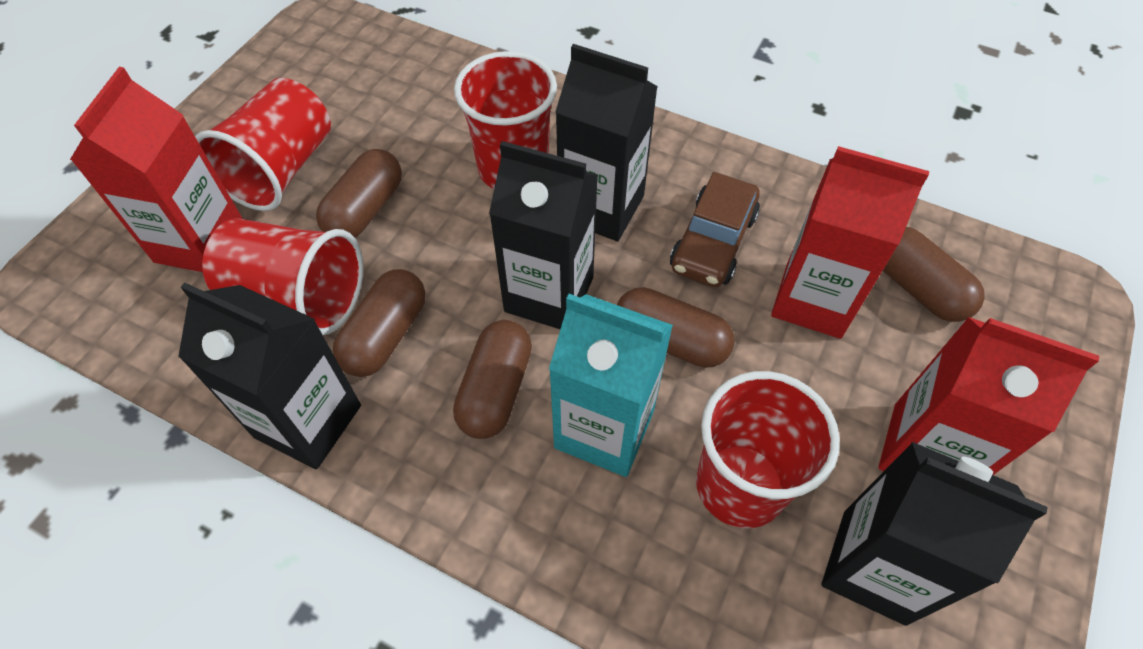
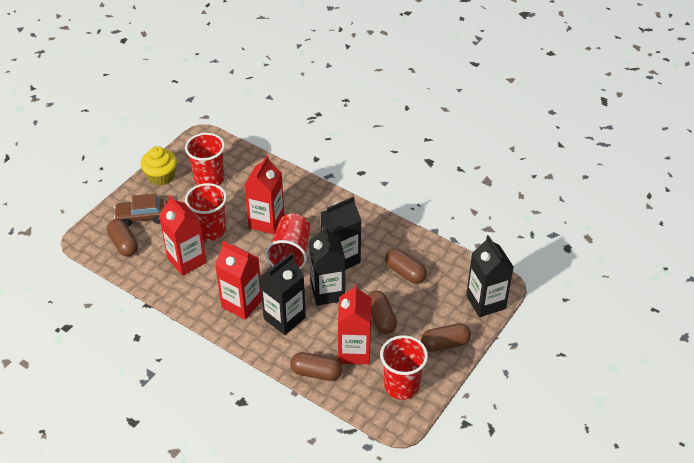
red carton: 3 -> 4
turquoise carton: 1 -> 0
yellow cupcake: 0 -> 1

